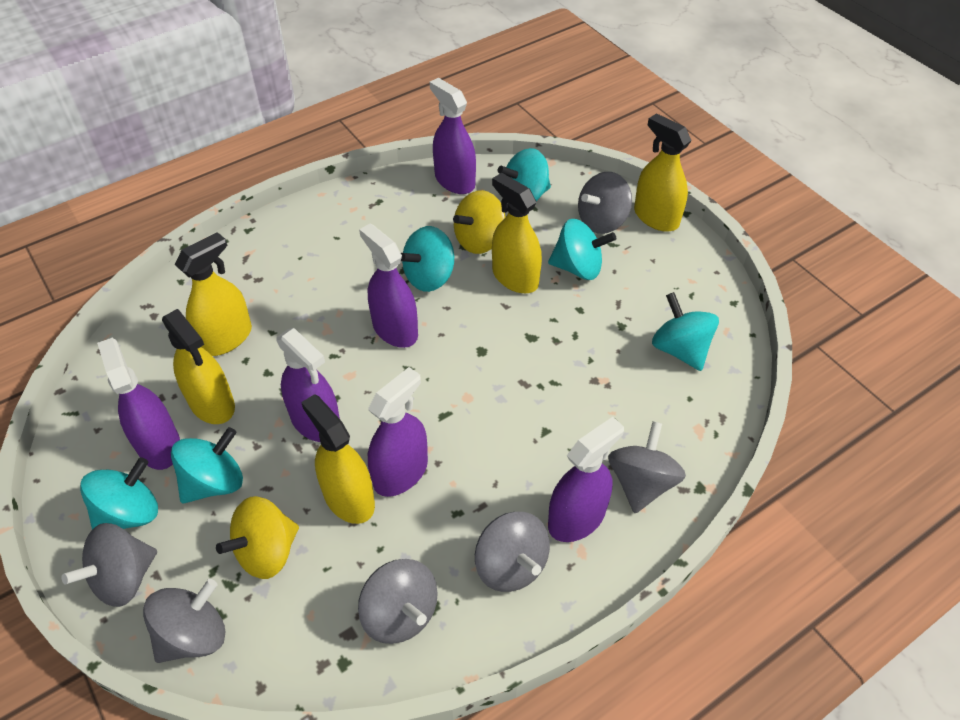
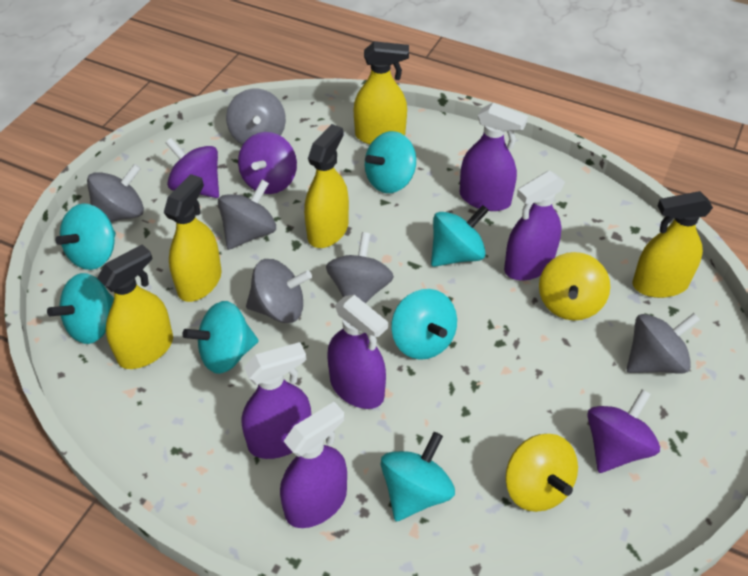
purple spinning top: 0 -> 3
purple spray bottle: 6 -> 5
turquoise spinning top: 6 -> 7

